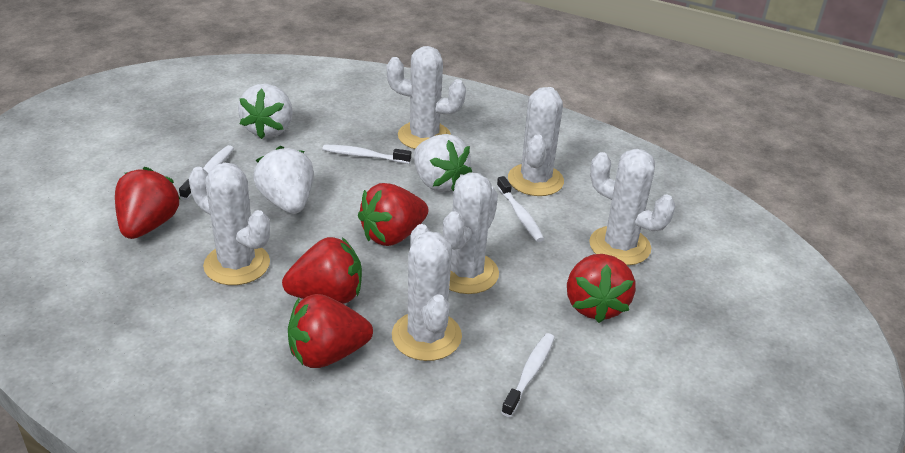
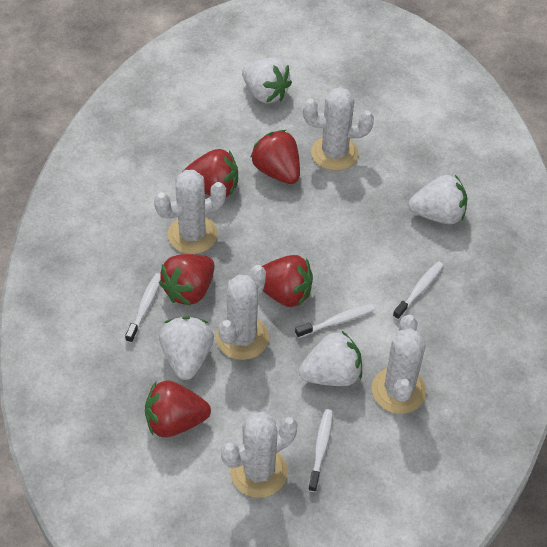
white cactus: 6 -> 5
white strawberry: 3 -> 4

